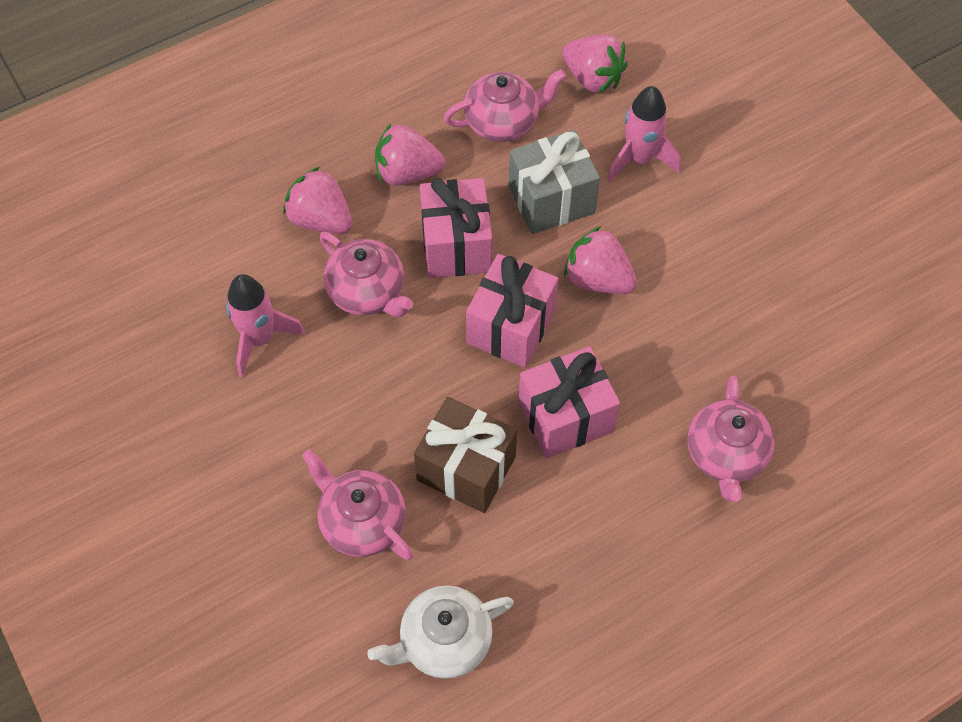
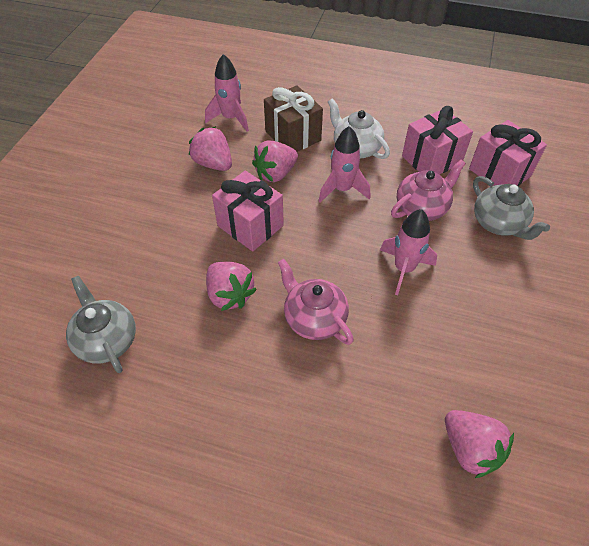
grey gift: 1 -> 0
grey teapot: 0 -> 2
pink rocket: 2 -> 3
pink teapot: 4 -> 2

